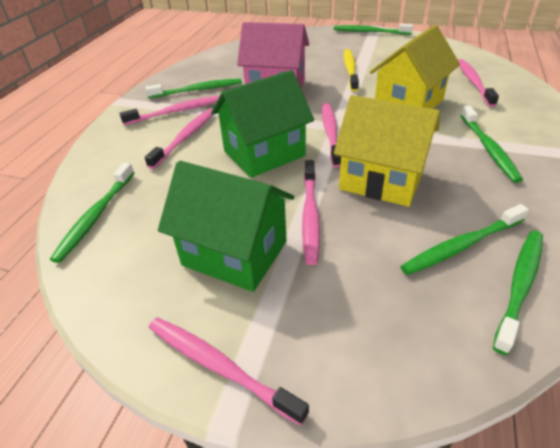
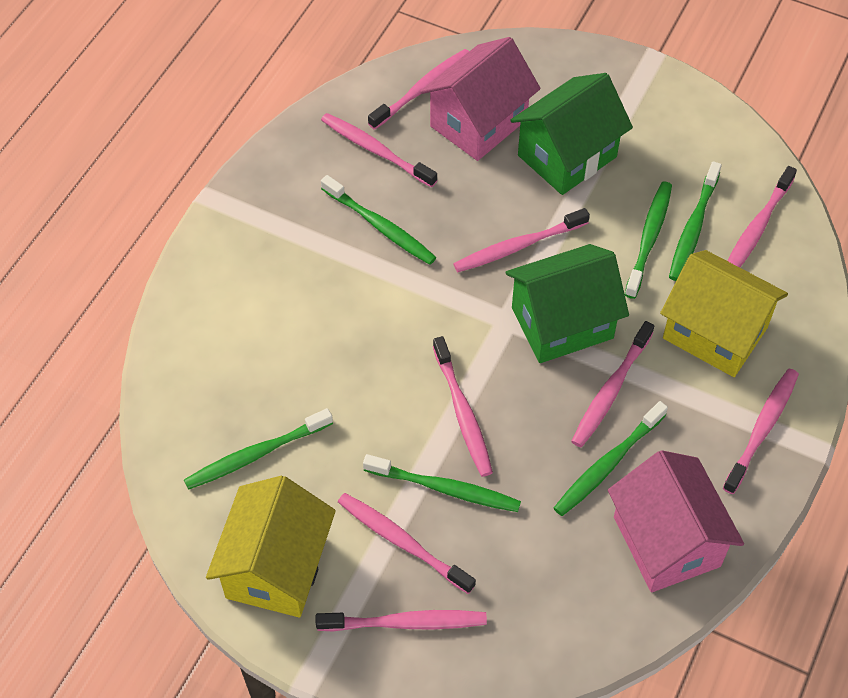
pink house: 1 -> 2
pink toothbrush: 6 -> 9
yellow toothbrush: 1 -> 0

